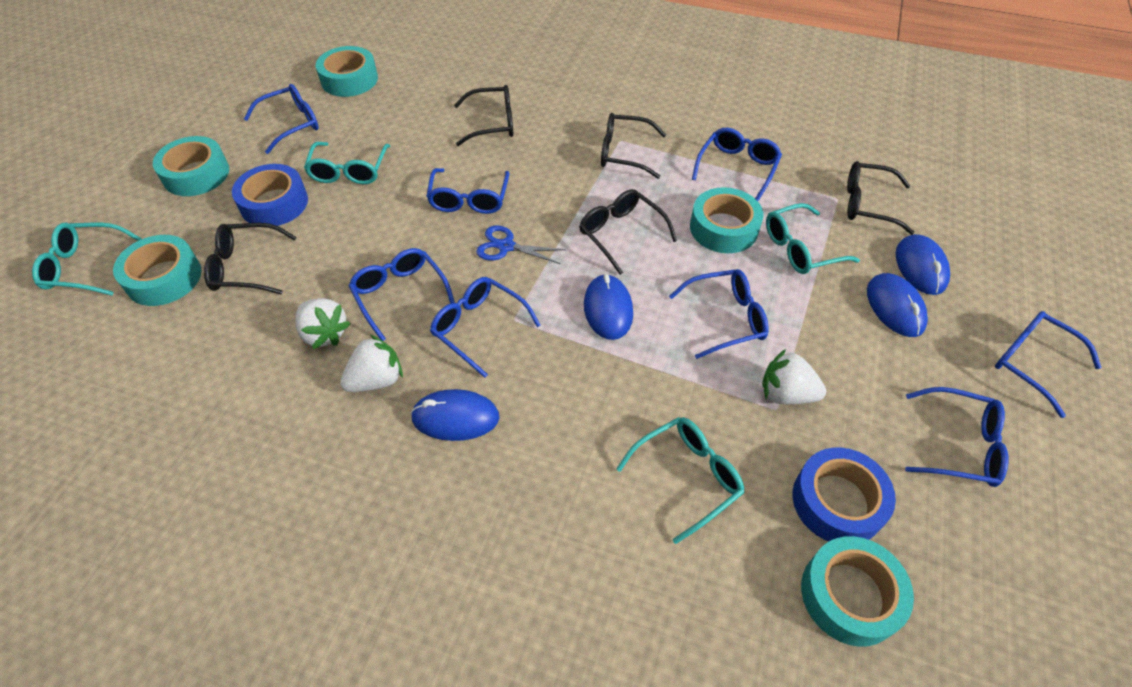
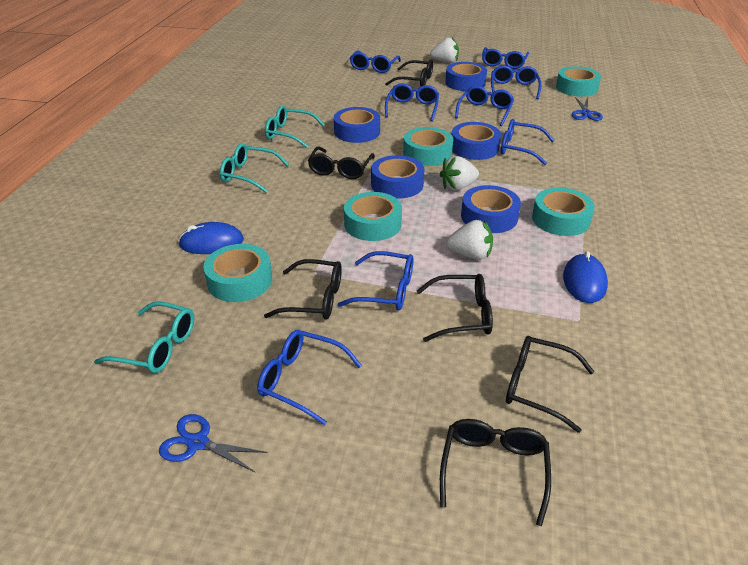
black glasses: 5 -> 6
blue mouse: 4 -> 2
blue scissors: 1 -> 2
blue tape: 2 -> 5
turquoise glasses: 4 -> 3

